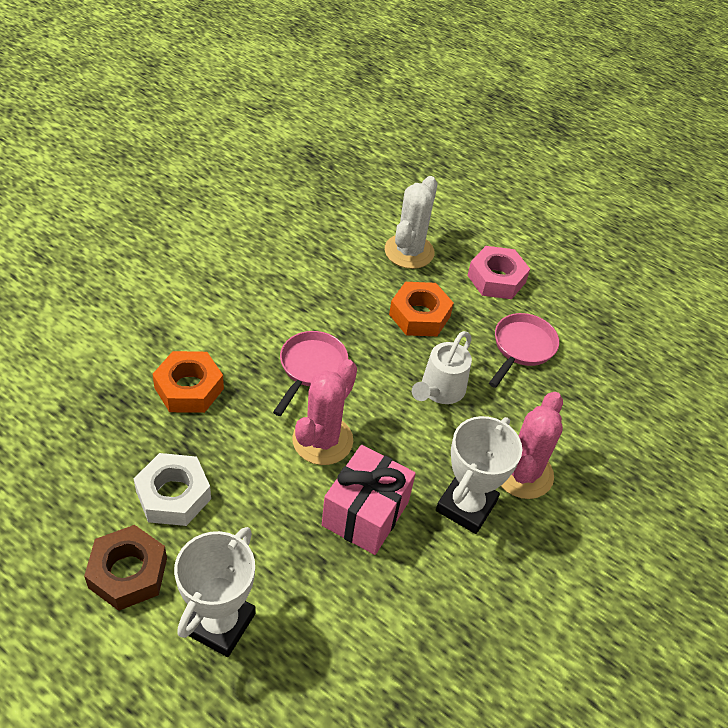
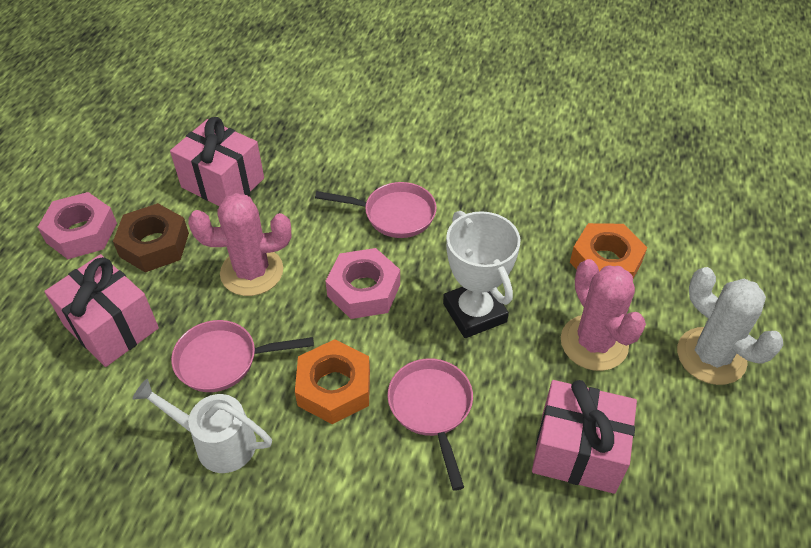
pink gift: 1 -> 3
pink nut: 1 -> 2
pink pan: 2 -> 3
white nut: 1 -> 0
white trophy: 2 -> 1

